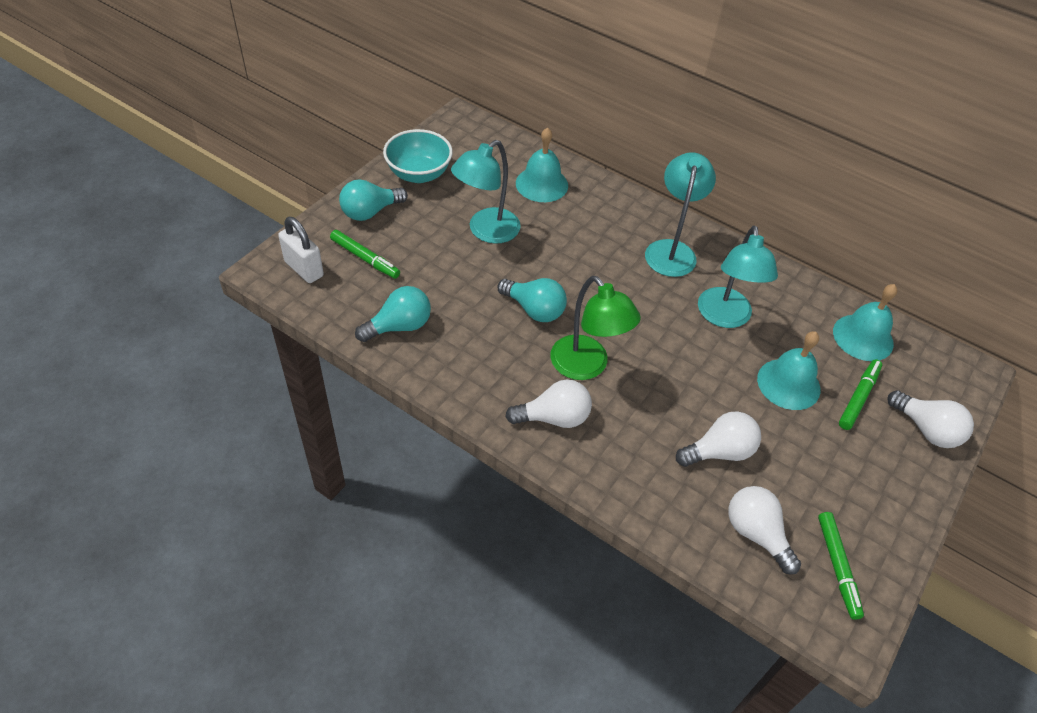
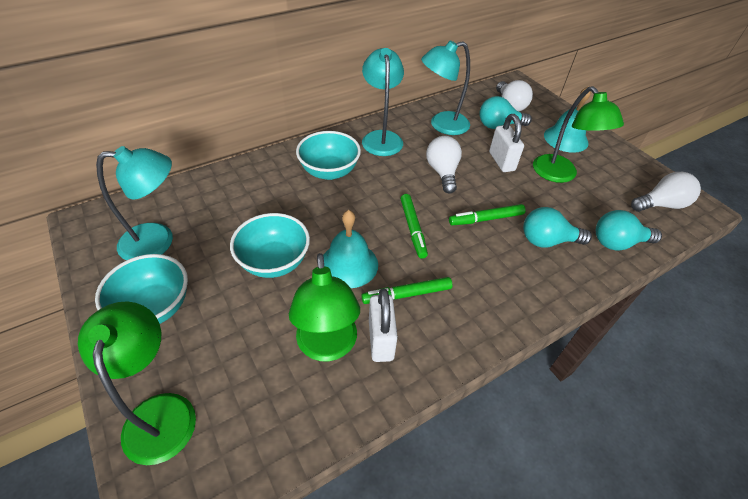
green lamp: 1 -> 3
turquoise bell: 3 -> 2
turquoise bowl: 1 -> 3
white light bulb: 4 -> 3
white padlock: 1 -> 2

